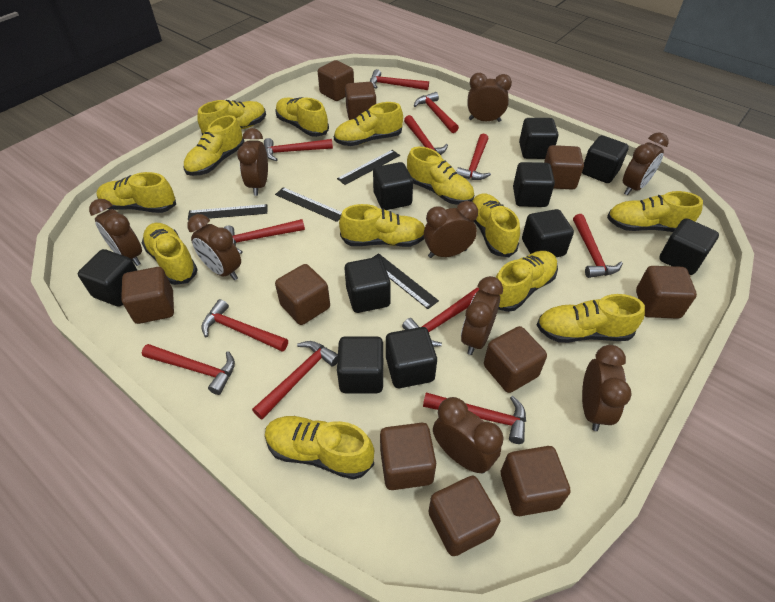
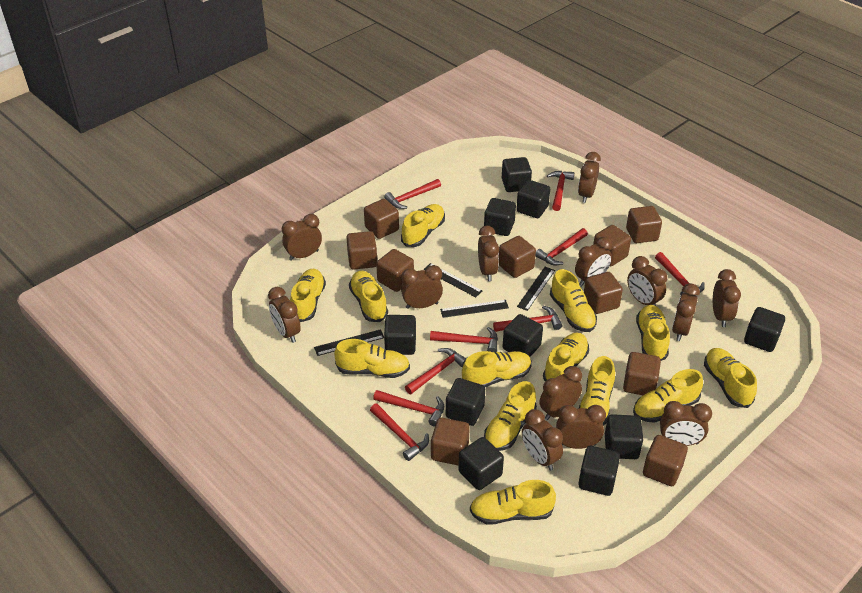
brown clock: 9 -> 13
red hammer: 12 -> 9

